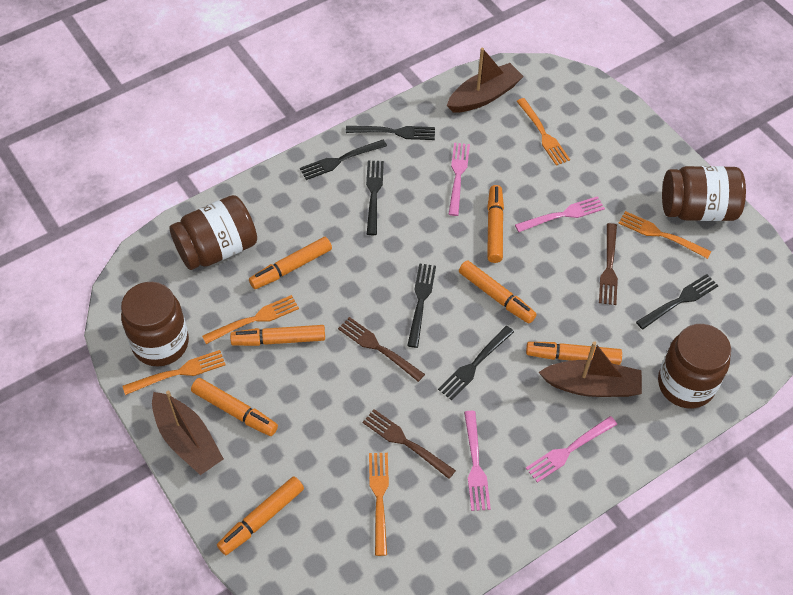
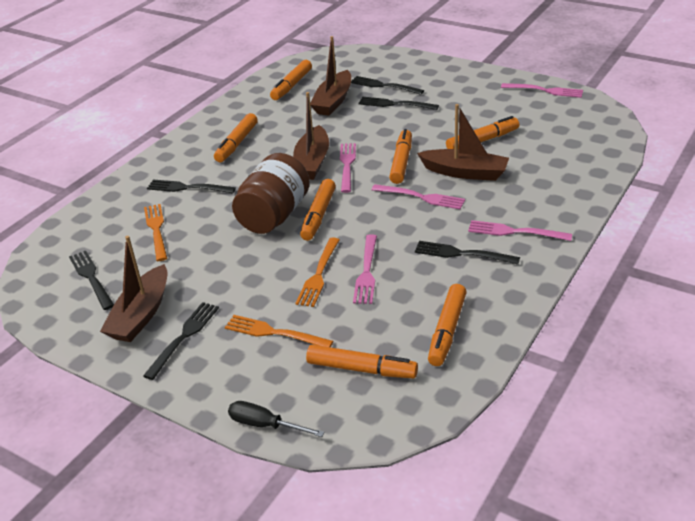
black screwdriver: 0 -> 1
brown boat: 3 -> 4
brown fork: 3 -> 0
brown jar: 4 -> 1
orange fork: 5 -> 3
pink fork: 4 -> 5

